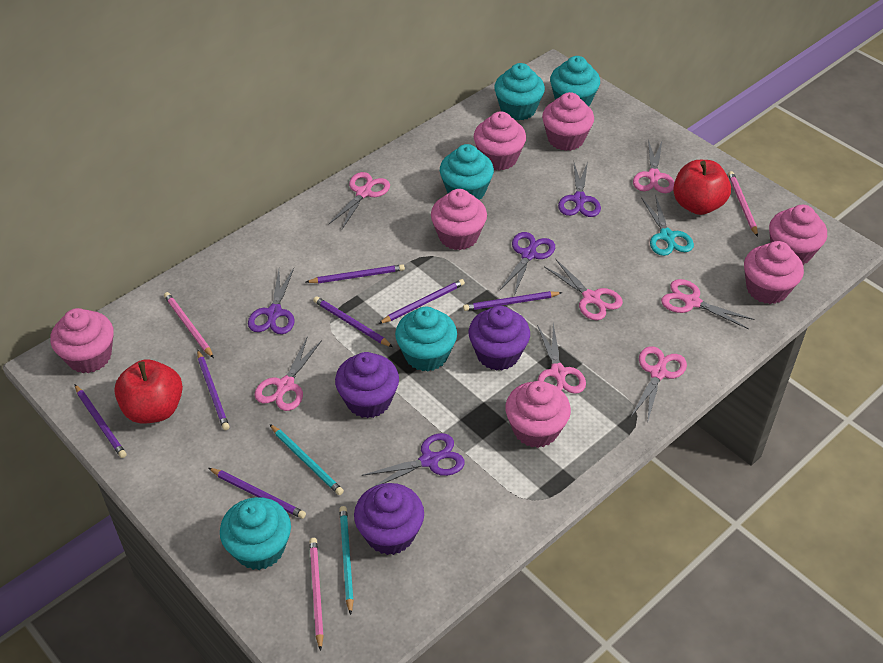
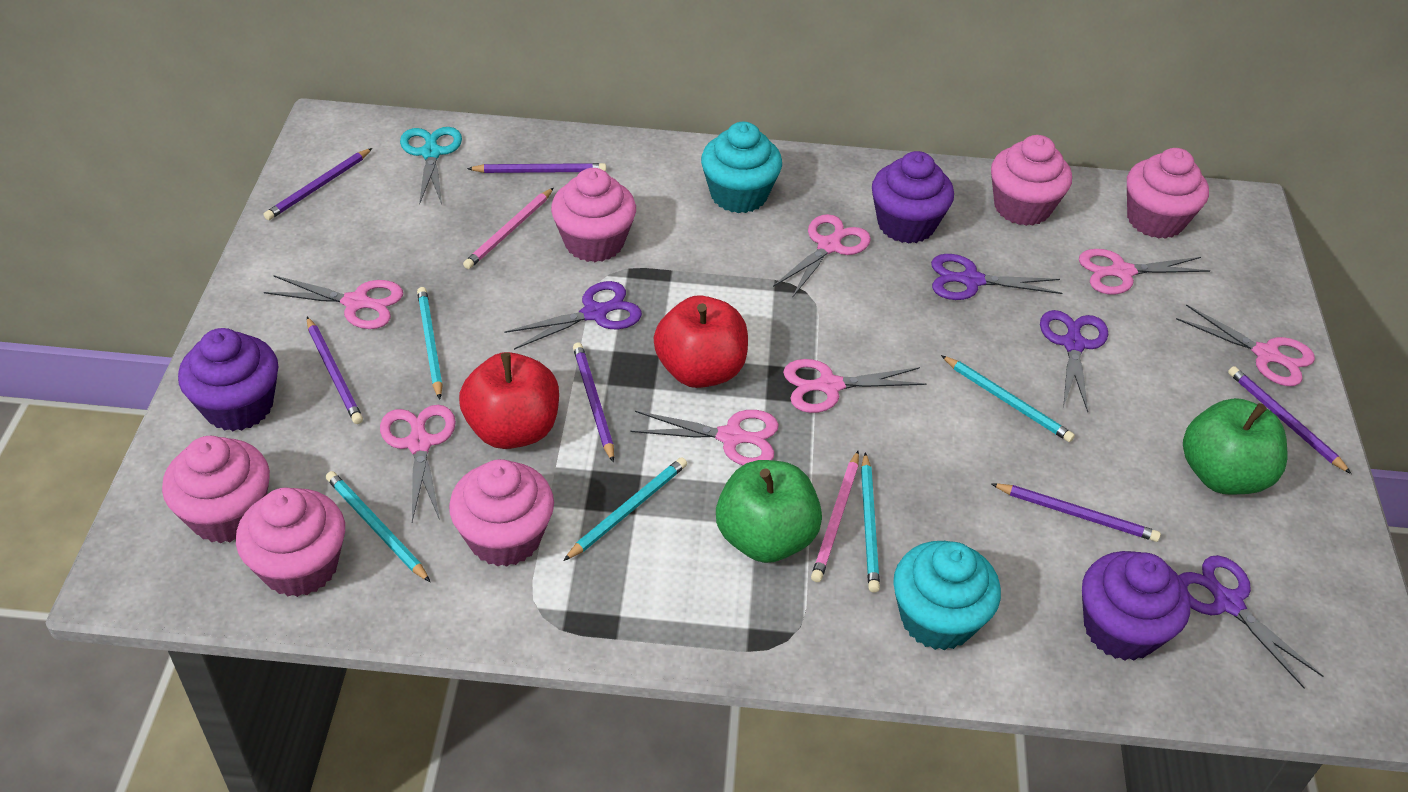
green apple: 0 -> 2
pink cupcake: 7 -> 6
pink pencil: 3 -> 2
purple pencil: 7 -> 6
turquoise cupcake: 5 -> 2
turquoise pencil: 2 -> 5

